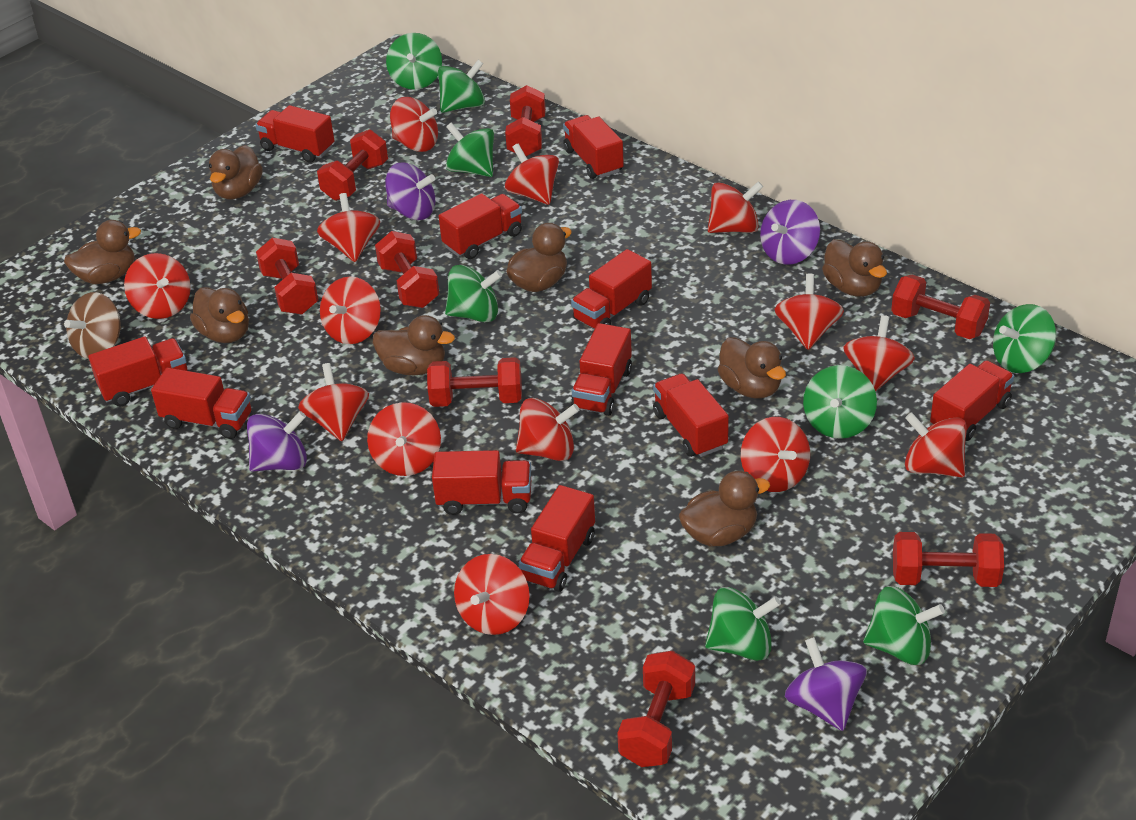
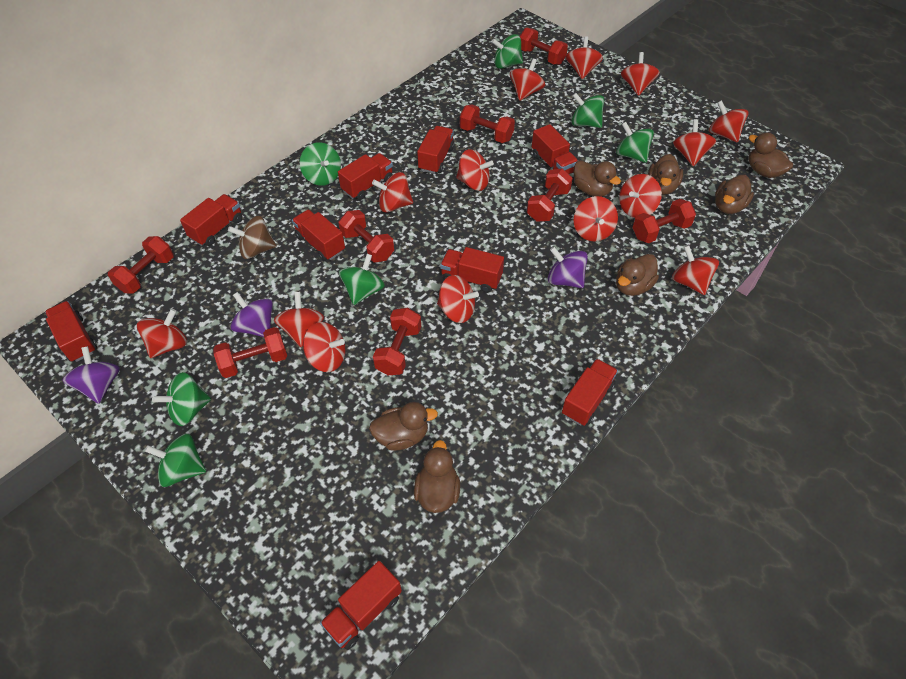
brown duck: 8 -> 7
green spinning top: 8 -> 7
purple spinning top: 4 -> 3
red truck: 11 -> 9

